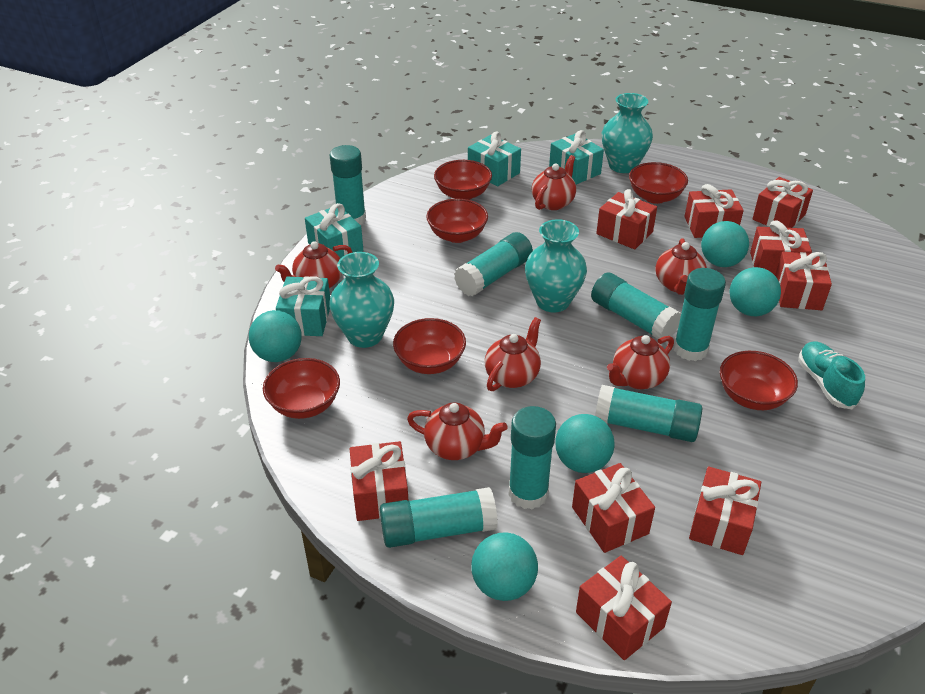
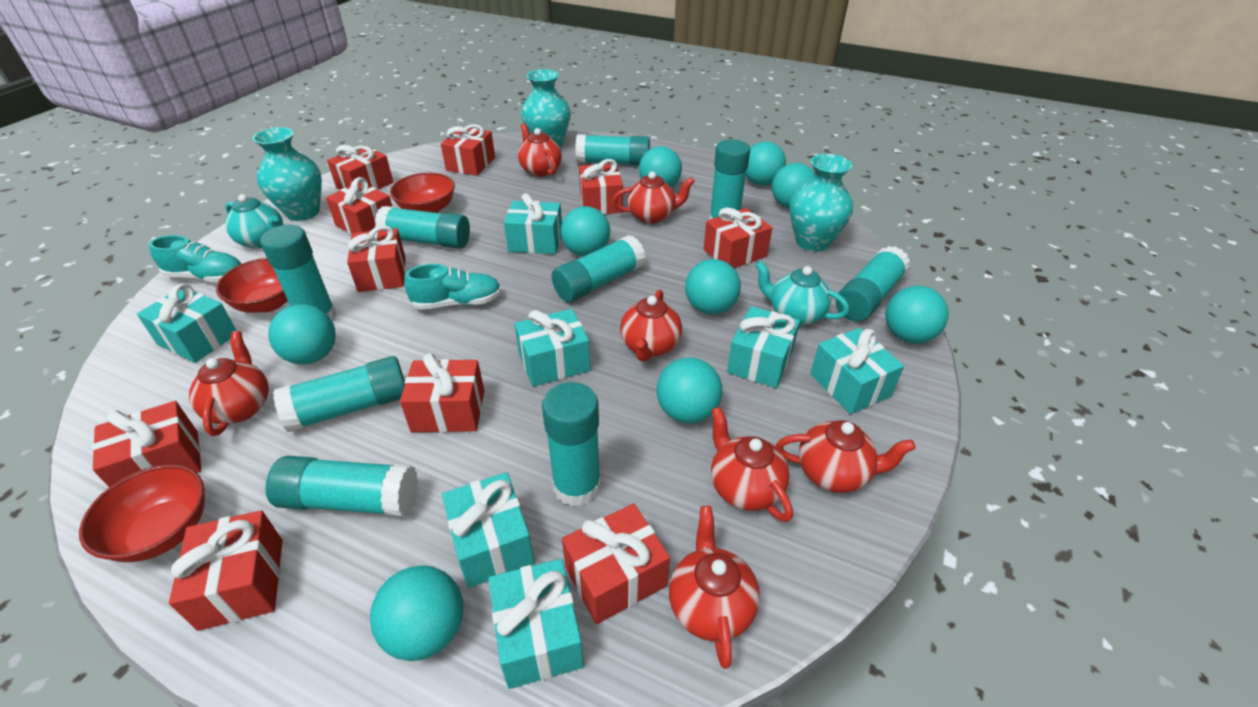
red bowl: 6 -> 3
red gift: 9 -> 10
red teapot: 6 -> 7
turquoise ball: 5 -> 9
turquoise gift: 4 -> 7
turquoise glue stick: 7 -> 9
turquoise shoe: 1 -> 2
turquoise teapot: 0 -> 2

